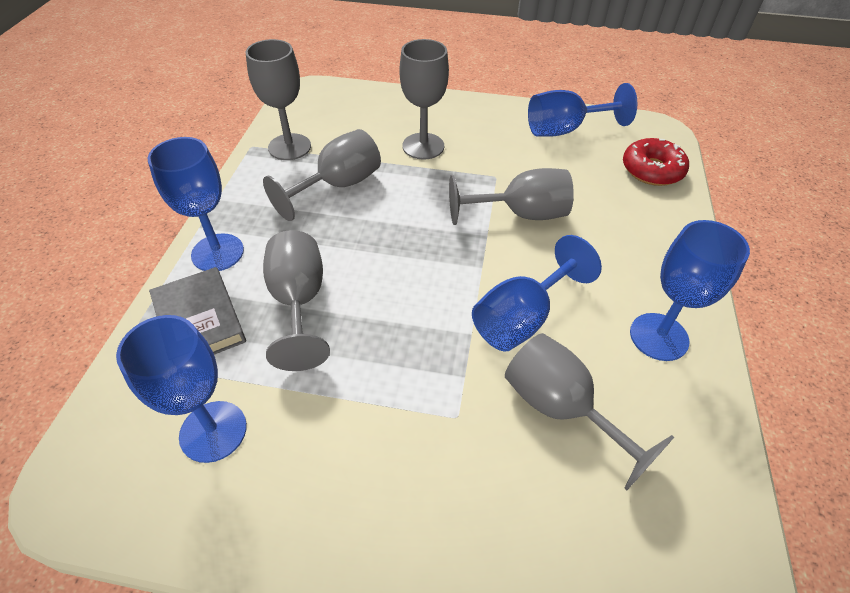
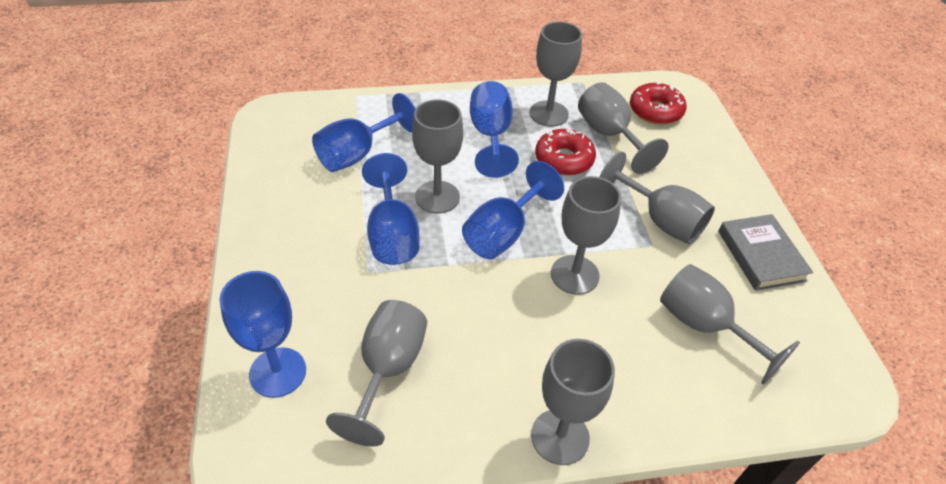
grey goblet: 6 -> 8
red donut: 1 -> 2

